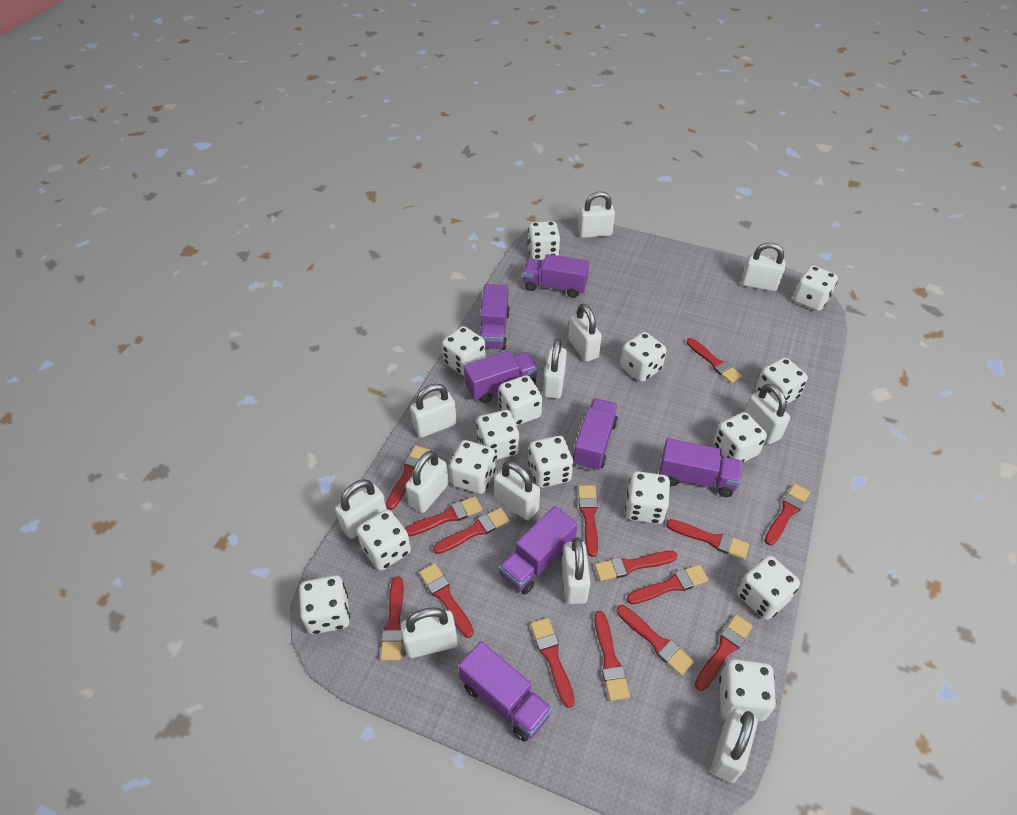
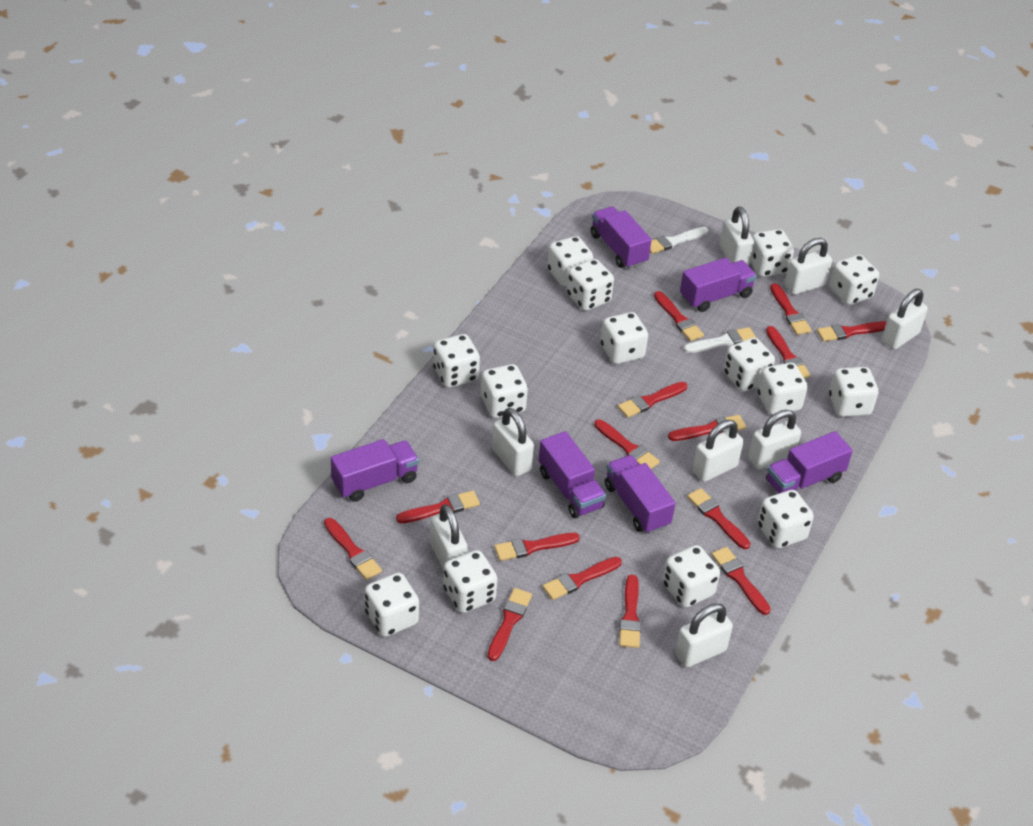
purple truck: 7 -> 6
white brush: 0 -> 2
white dice: 15 -> 14
white padlock: 12 -> 8

